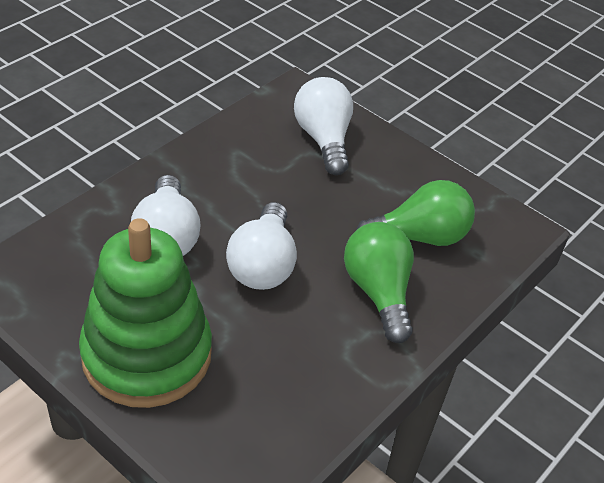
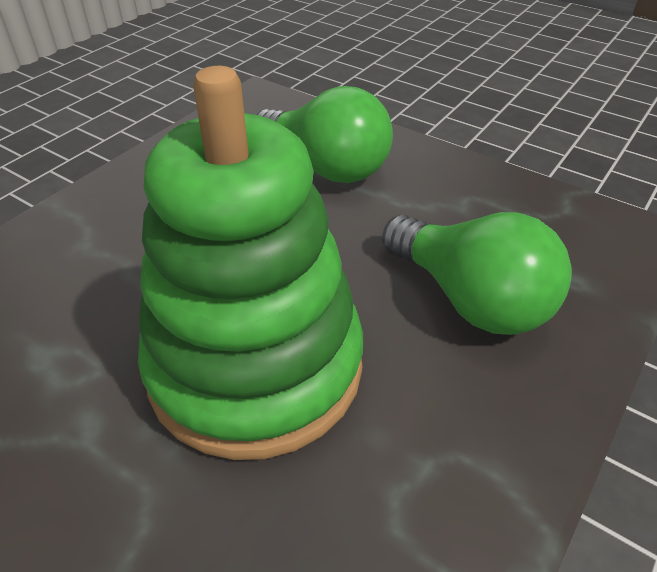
white light bulb: 3 -> 0

